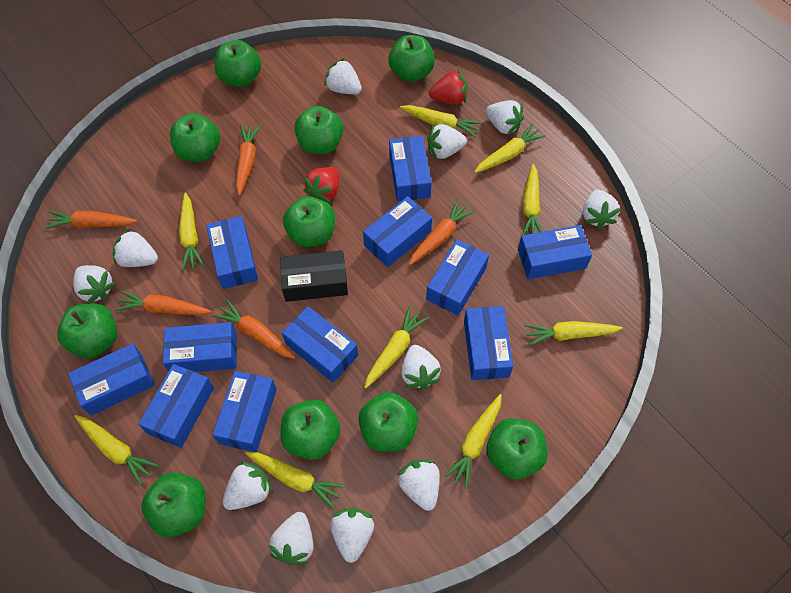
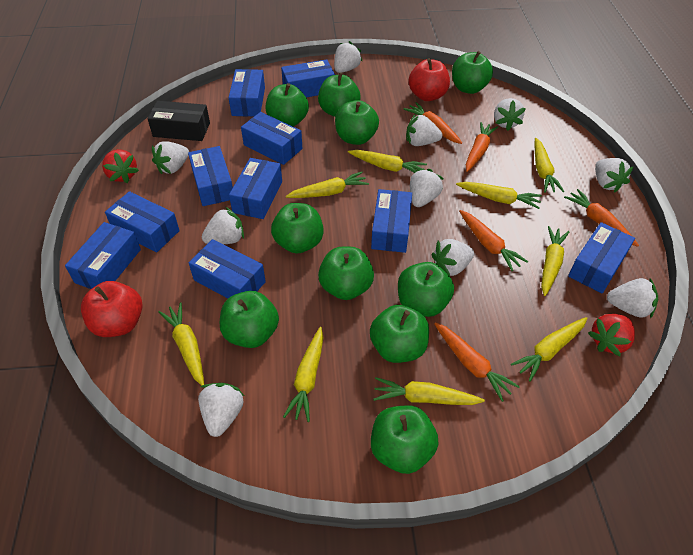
blue box: 11 -> 10
red apple: 0 -> 2
white strawberry: 11 -> 10

